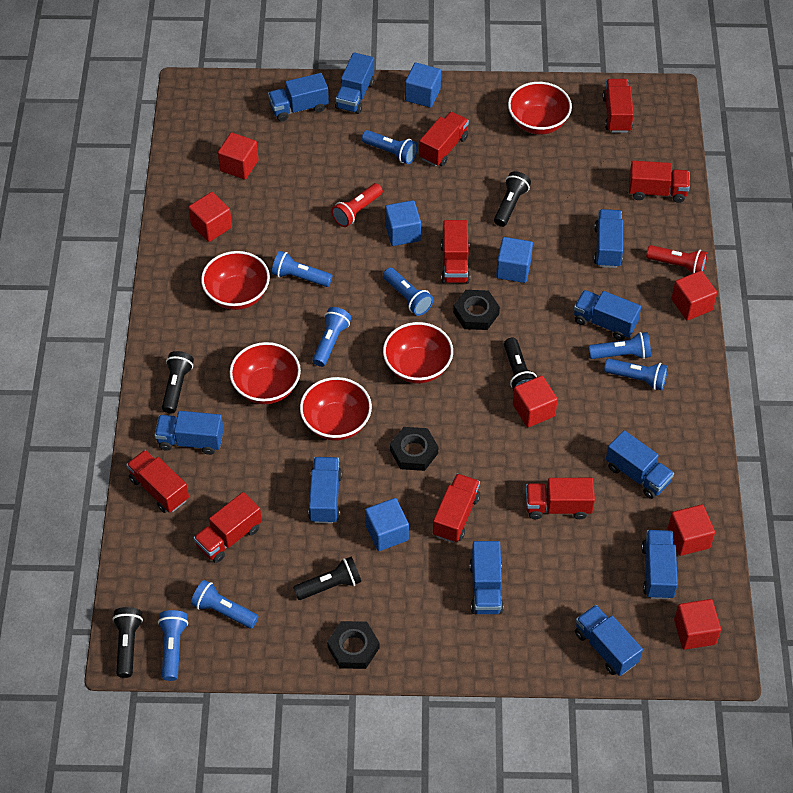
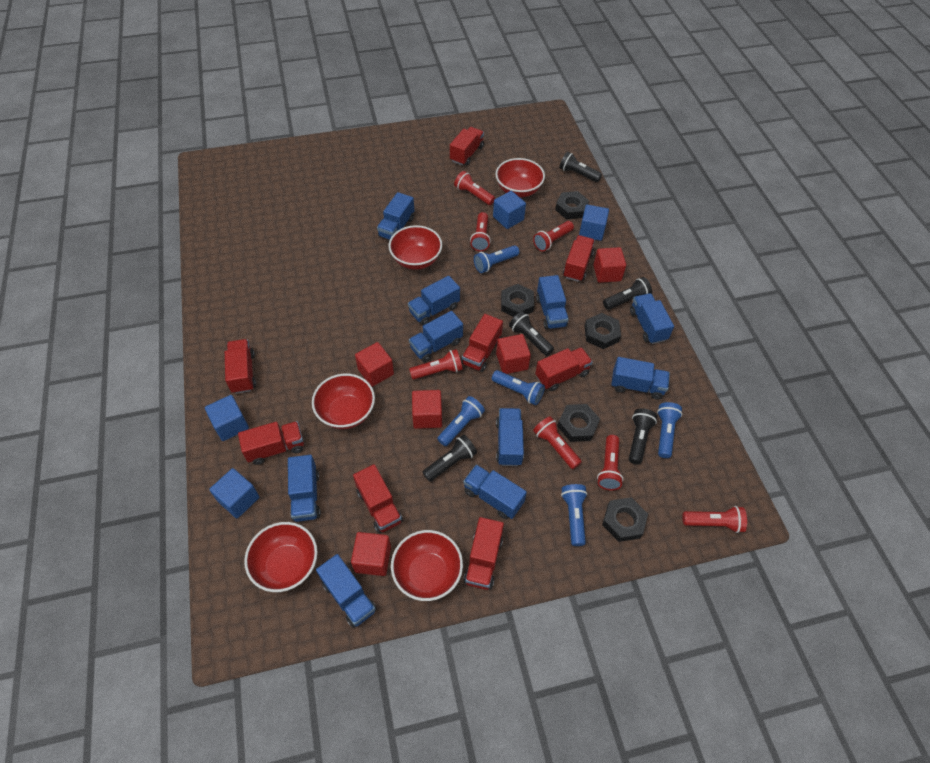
black nut: 3 -> 5
blue flashlight: 8 -> 5
red cube: 6 -> 5
red flashlight: 2 -> 7

